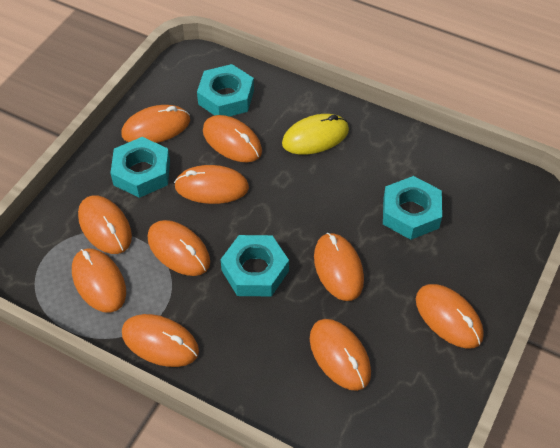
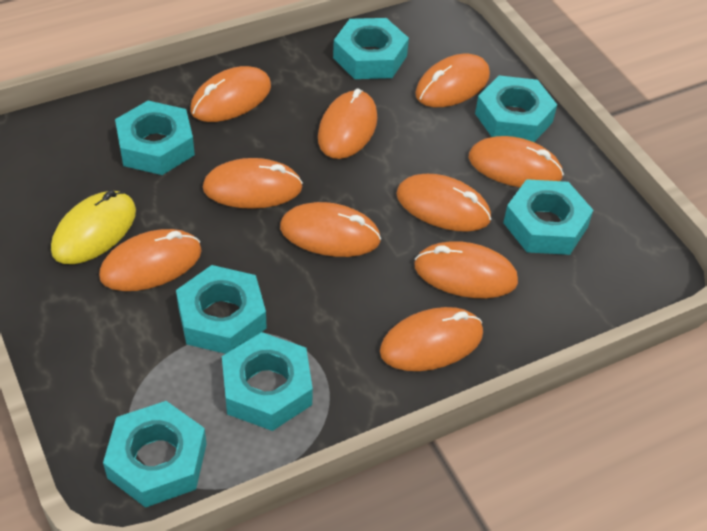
turquoise nut: 4 -> 7

